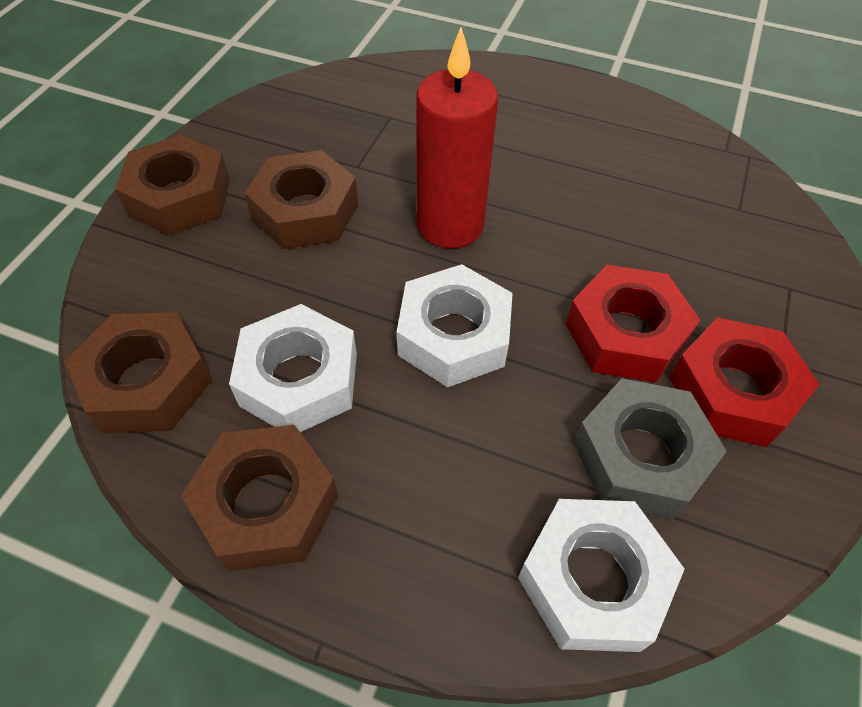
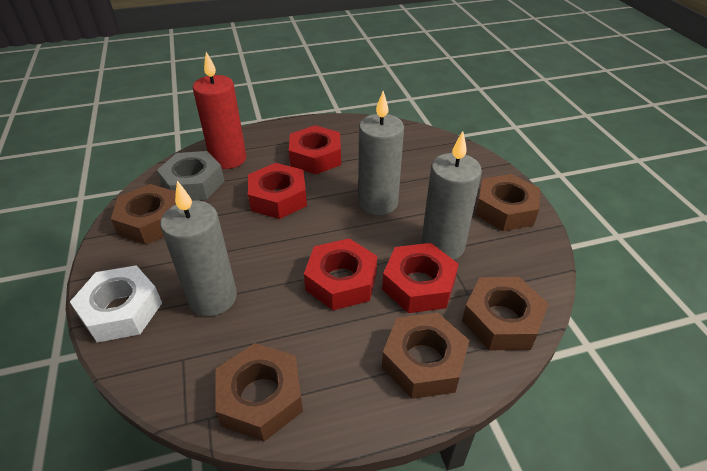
brown nut: 4 -> 5
grey candle: 0 -> 3
red nut: 2 -> 4
white nut: 3 -> 1

